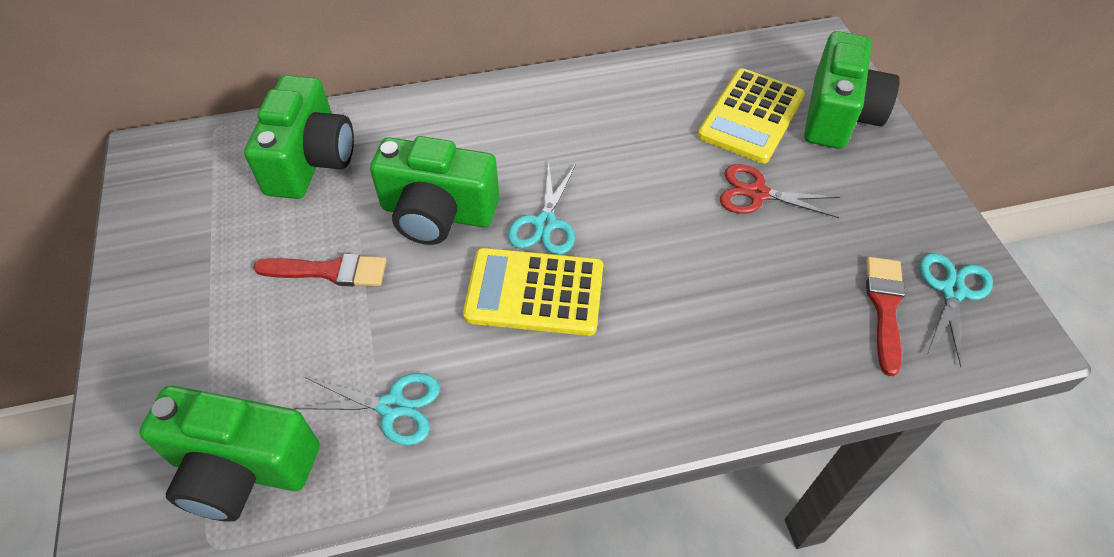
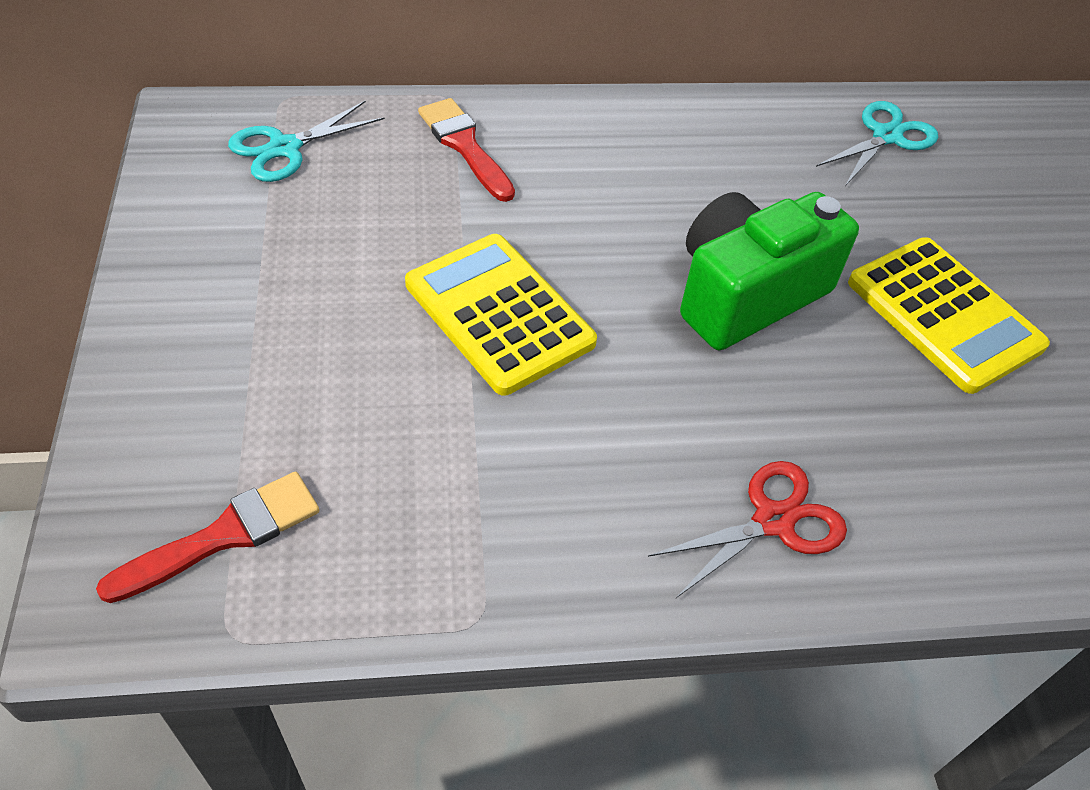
green camera: 4 -> 1
turquoise scissors: 3 -> 2

